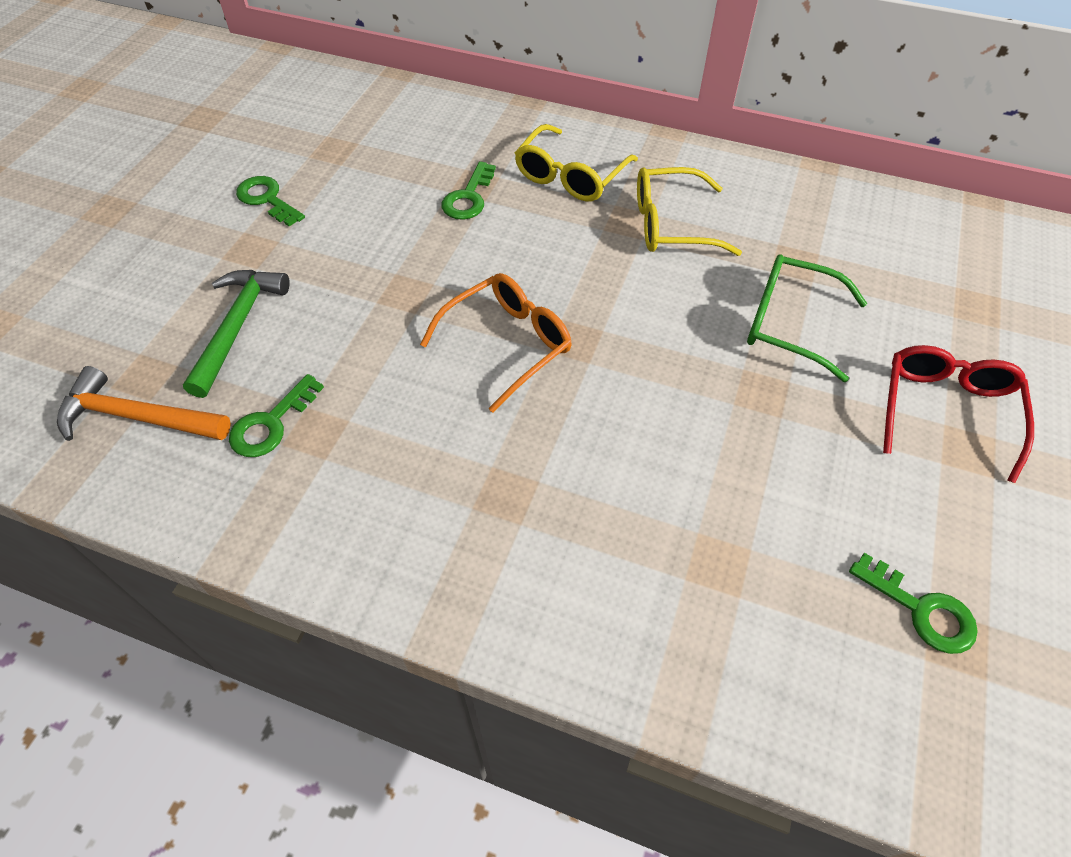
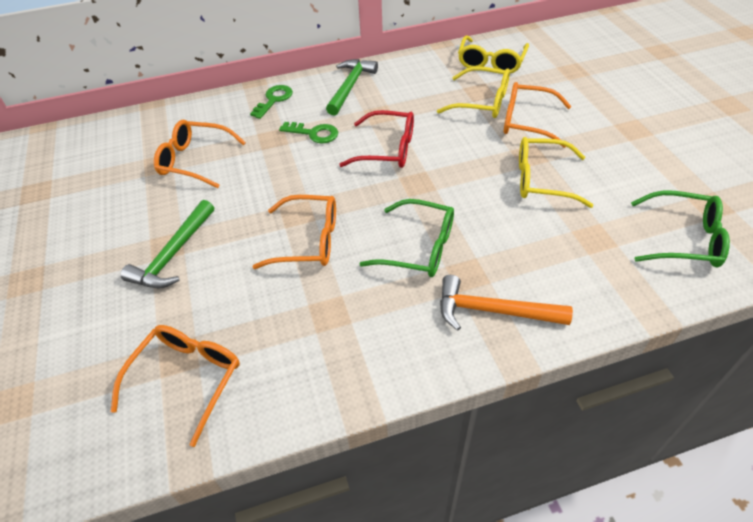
green glasses: 1 -> 2
green hammer: 1 -> 2
green key: 4 -> 2
orange glasses: 1 -> 4
yellow glasses: 2 -> 3

